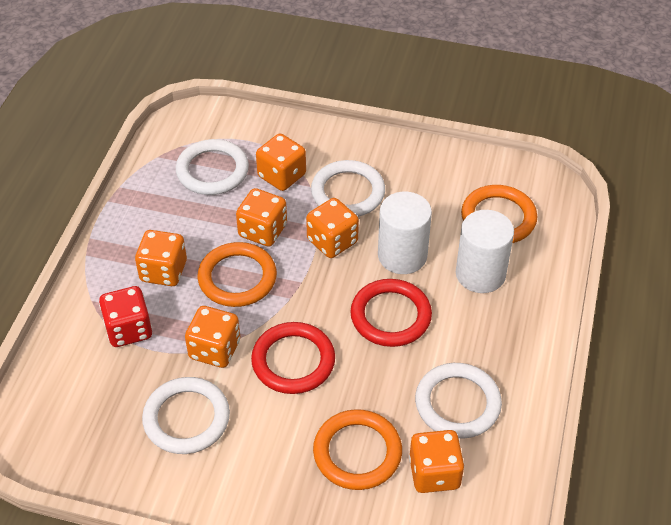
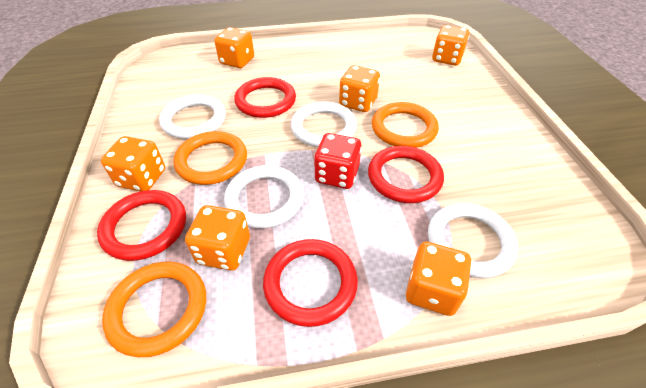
red ring: 2 -> 4
white cylinder: 2 -> 0

